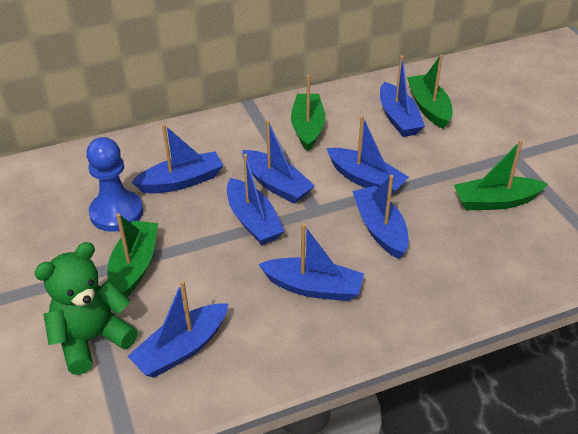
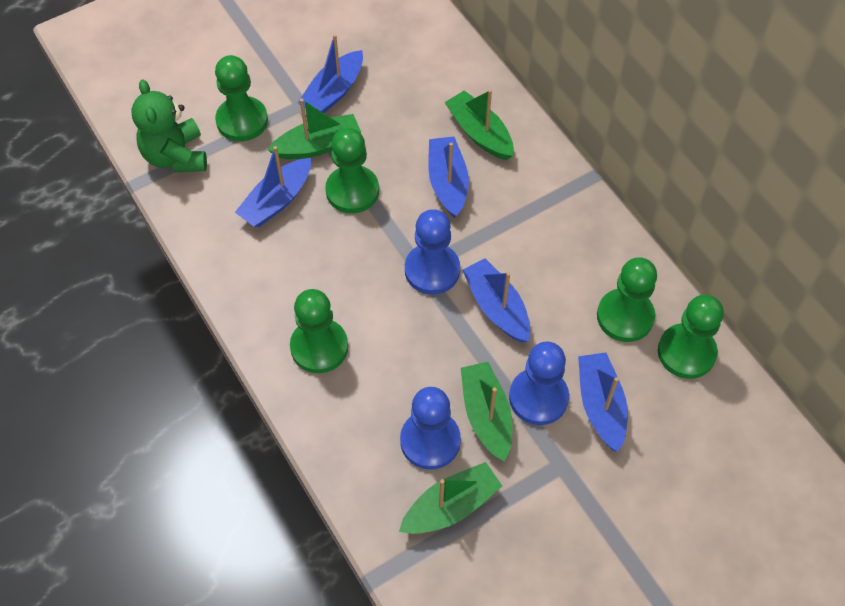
blue boat: 8 -> 5
blue pawn: 1 -> 3
green pawn: 0 -> 5

